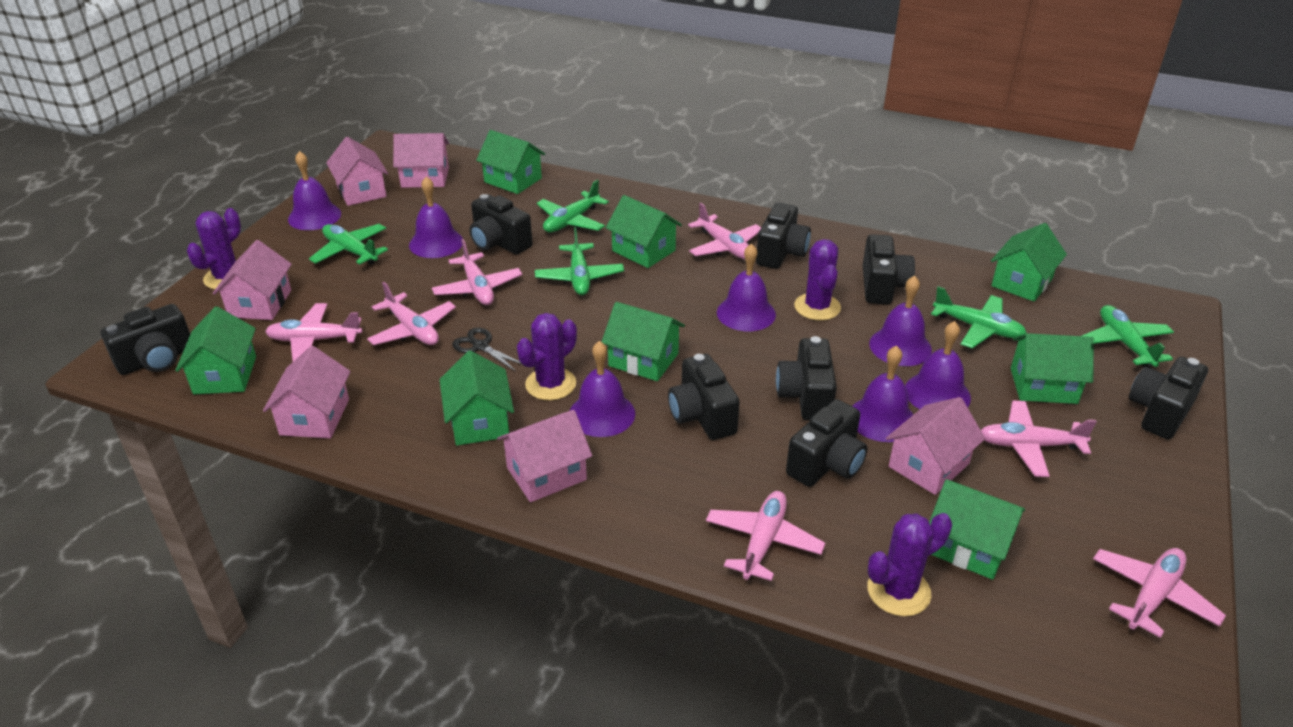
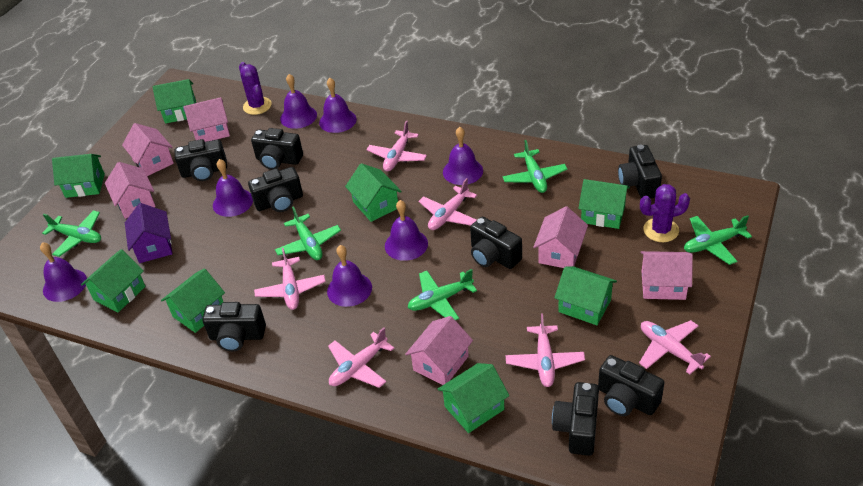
black scissors: 1 -> 0
pink plane: 7 -> 6
purple cactus: 4 -> 2
purple house: 0 -> 1

